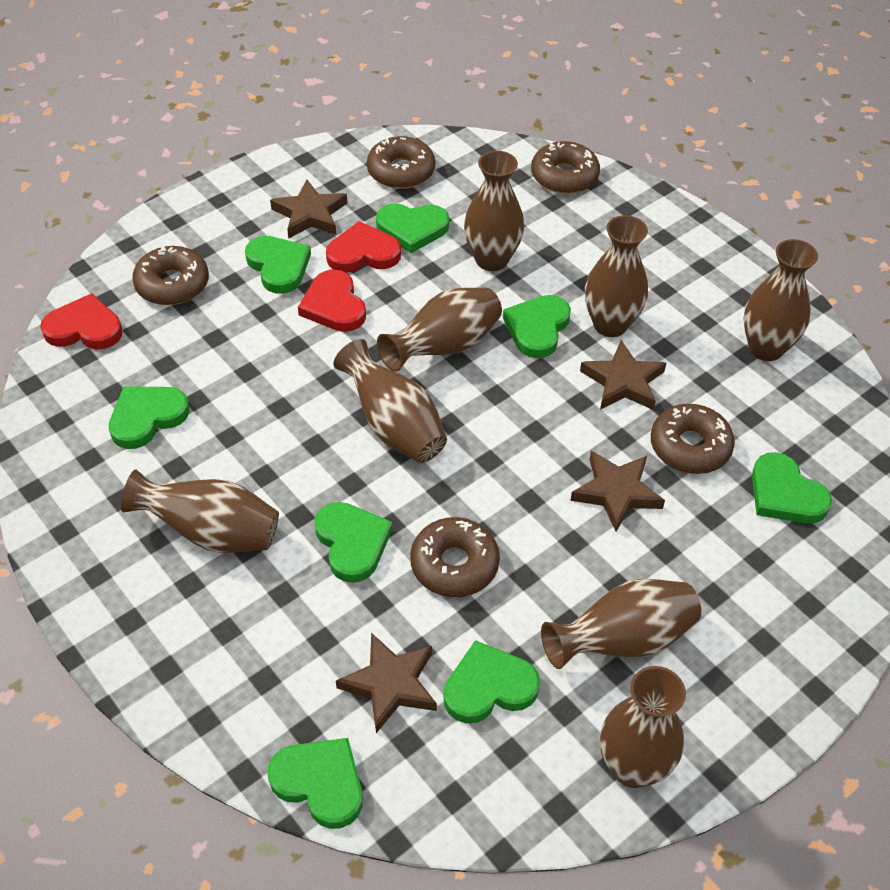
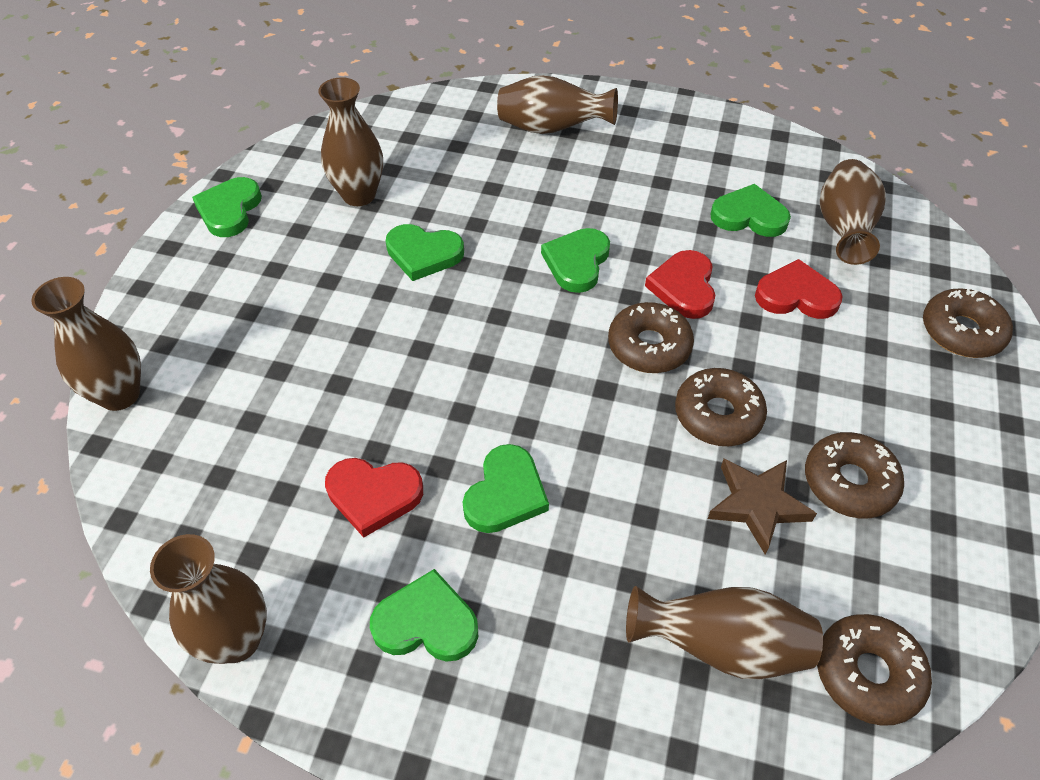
brown star: 4 -> 1
brown vase: 8 -> 6
green heart: 8 -> 6

